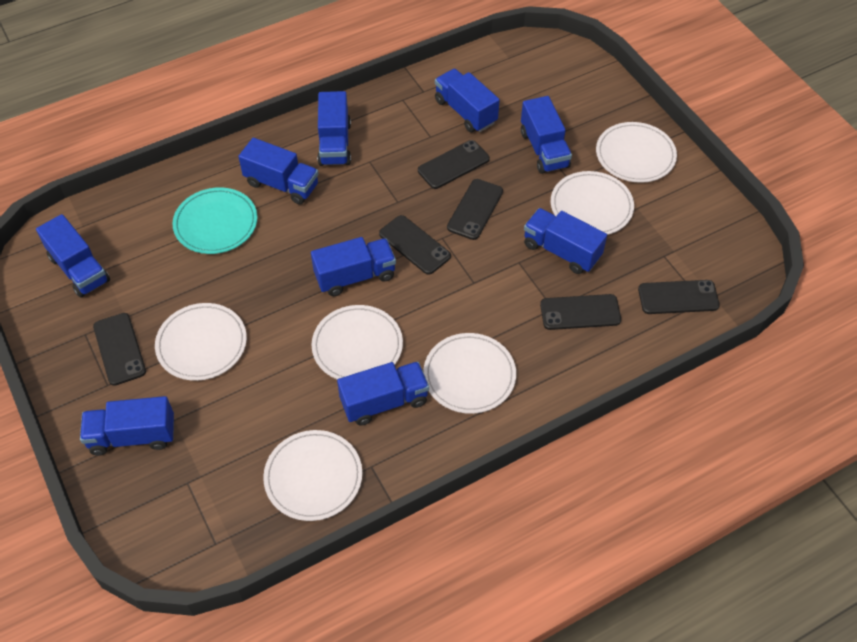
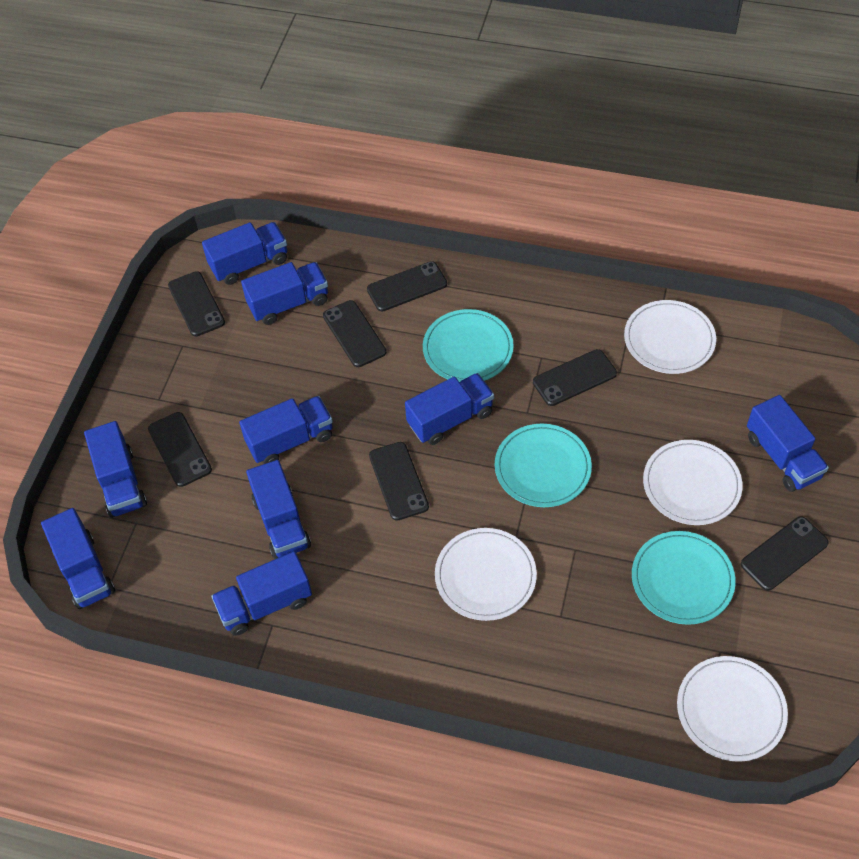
black phone: 6 -> 7
turquoise plate: 1 -> 3
white plate: 6 -> 4

